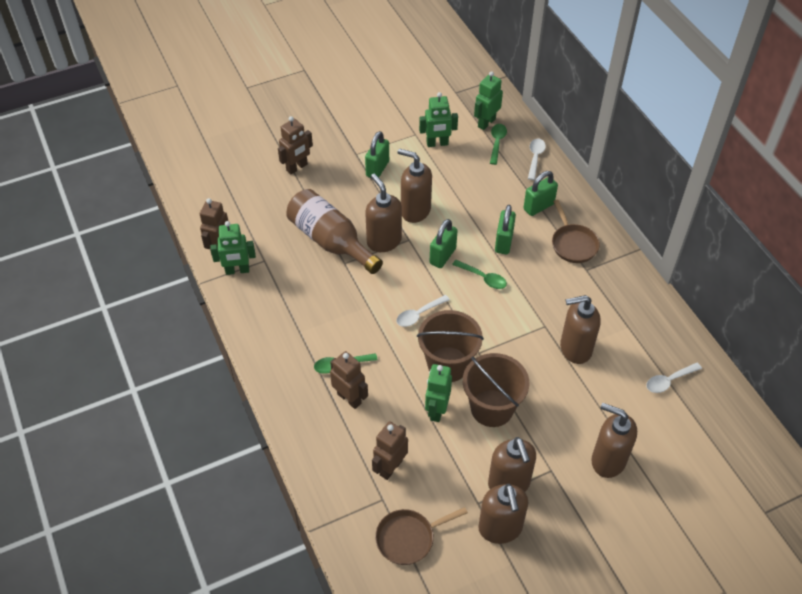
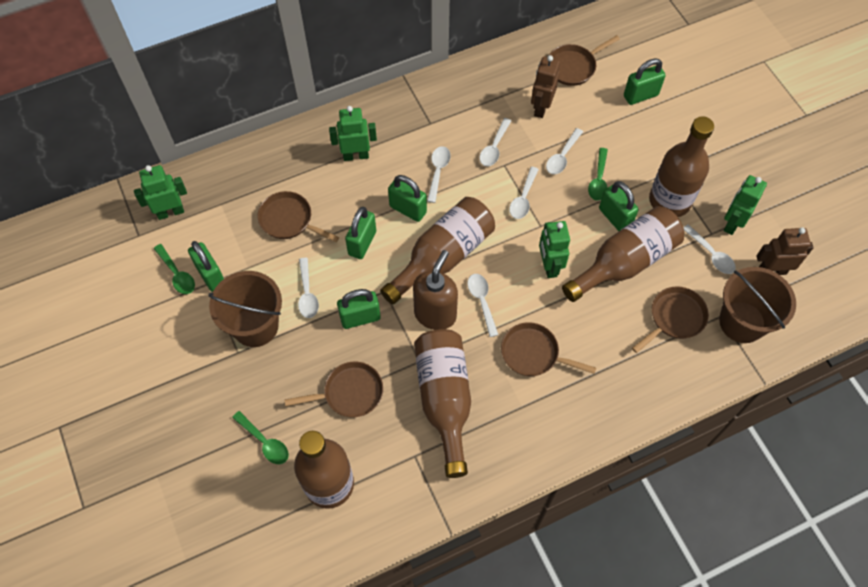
brown bottle: 1 -> 5
brown pan: 2 -> 5
brown robot: 4 -> 2
brown soap dispenser: 6 -> 1
green padlock: 4 -> 6
white spoon: 3 -> 7

